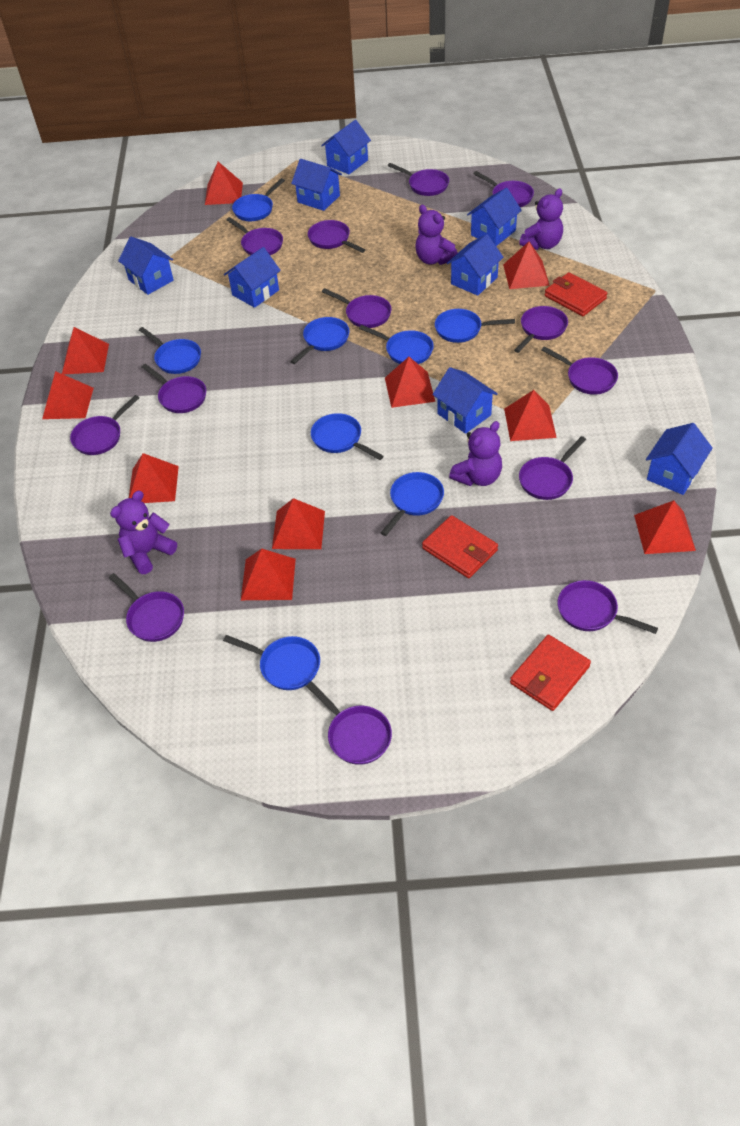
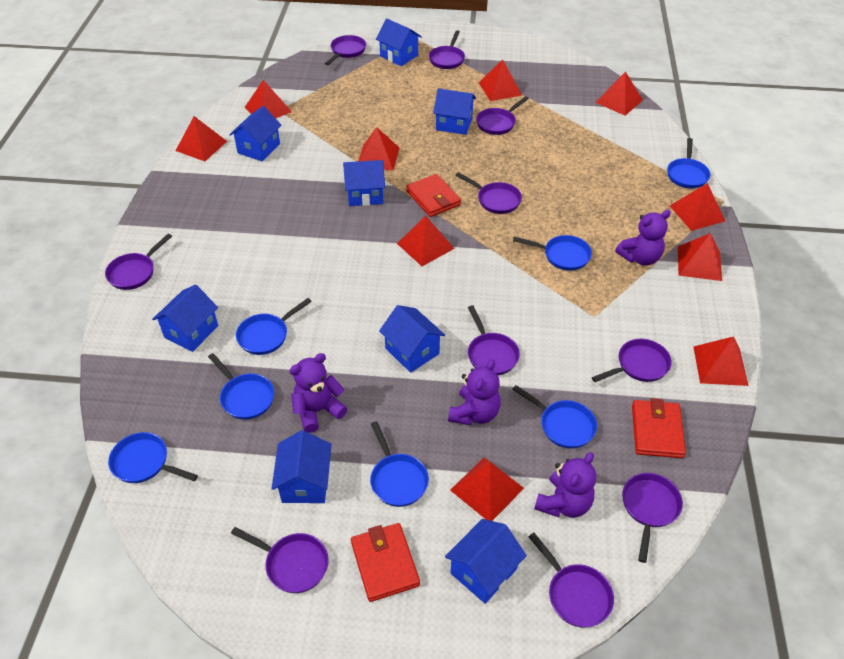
blue pan: 8 -> 7
purple pan: 13 -> 10

